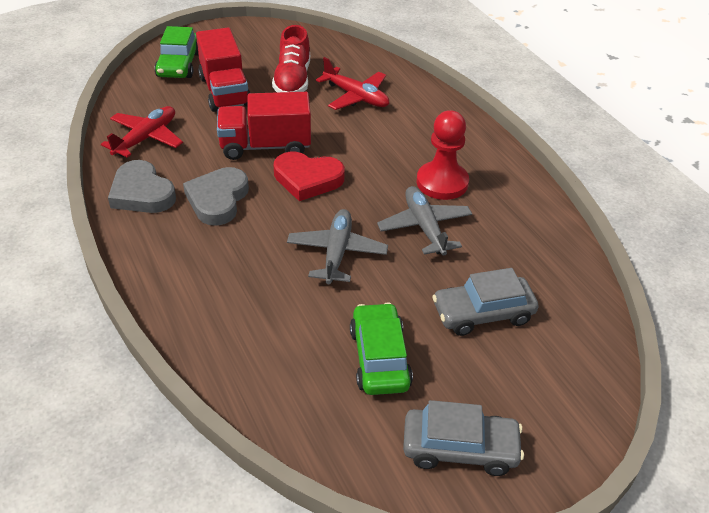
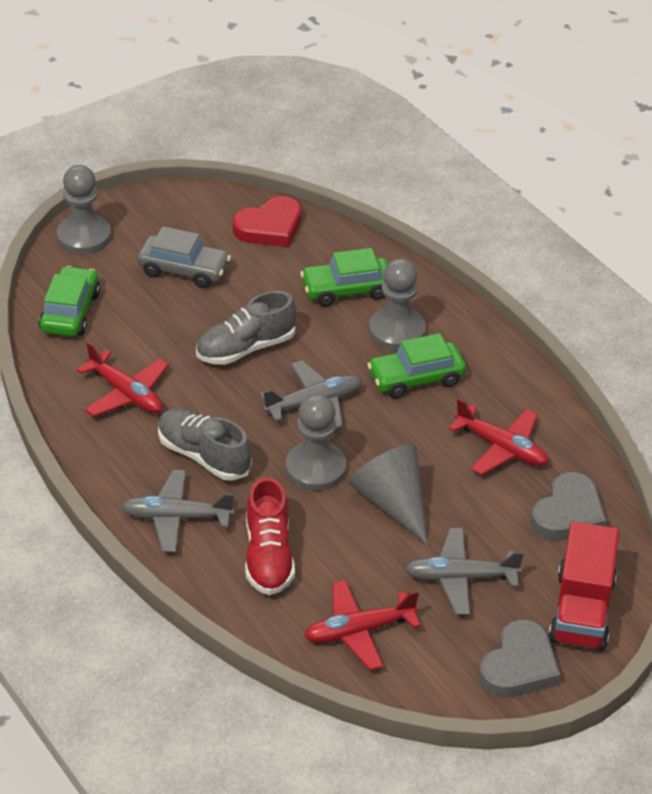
green car: 2 -> 3
grey car: 2 -> 1
grey cone: 0 -> 1
grey pawn: 0 -> 3
grey plane: 2 -> 3
grey shoe: 0 -> 2
red pawn: 1 -> 0
red plane: 2 -> 3
red truck: 2 -> 1

